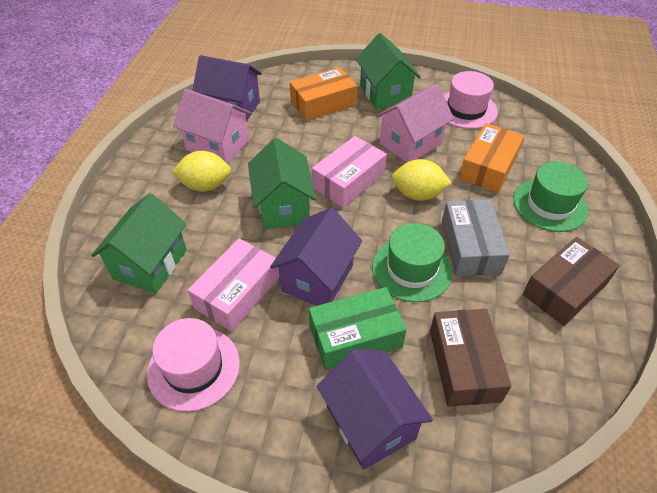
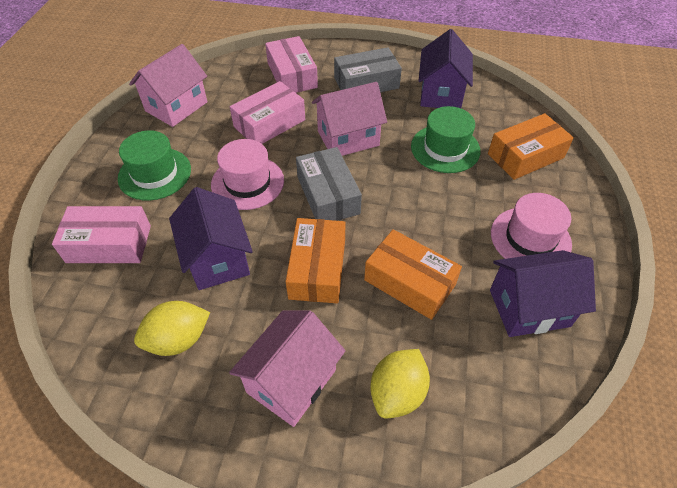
brown box: 2 -> 0
green box: 1 -> 0
green house: 3 -> 0
grey box: 1 -> 2
orange box: 2 -> 3
pink box: 2 -> 3
pink house: 2 -> 3

